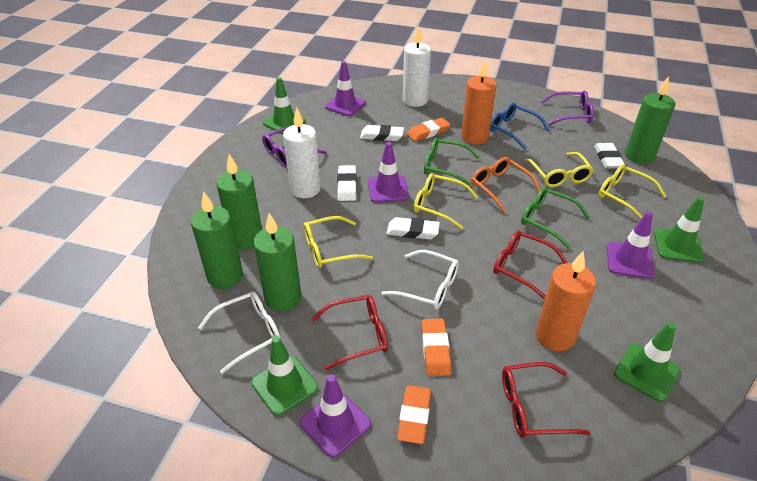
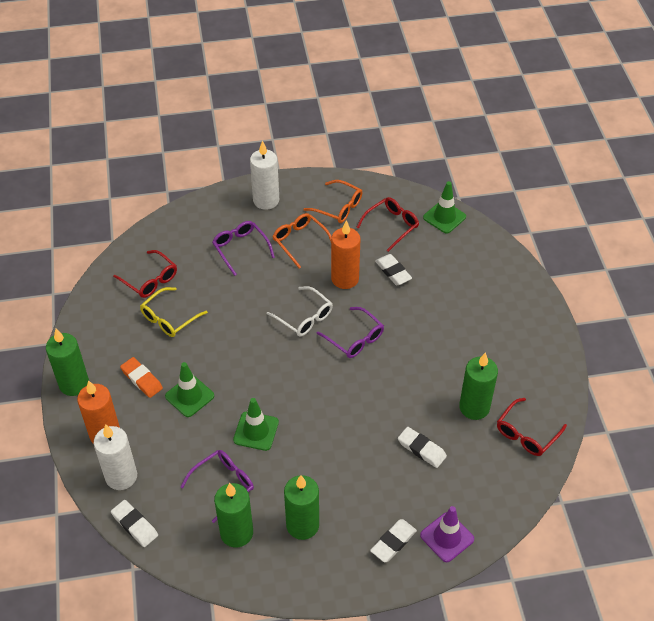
blue glasses: 1 -> 0
green glasses: 2 -> 0
green traffic cone: 4 -> 3
orange eraser: 3 -> 1
orange glasses: 1 -> 2
purple glasses: 2 -> 3
purple traffic cone: 4 -> 1
white glasses: 2 -> 1
yellow glasses: 4 -> 1

